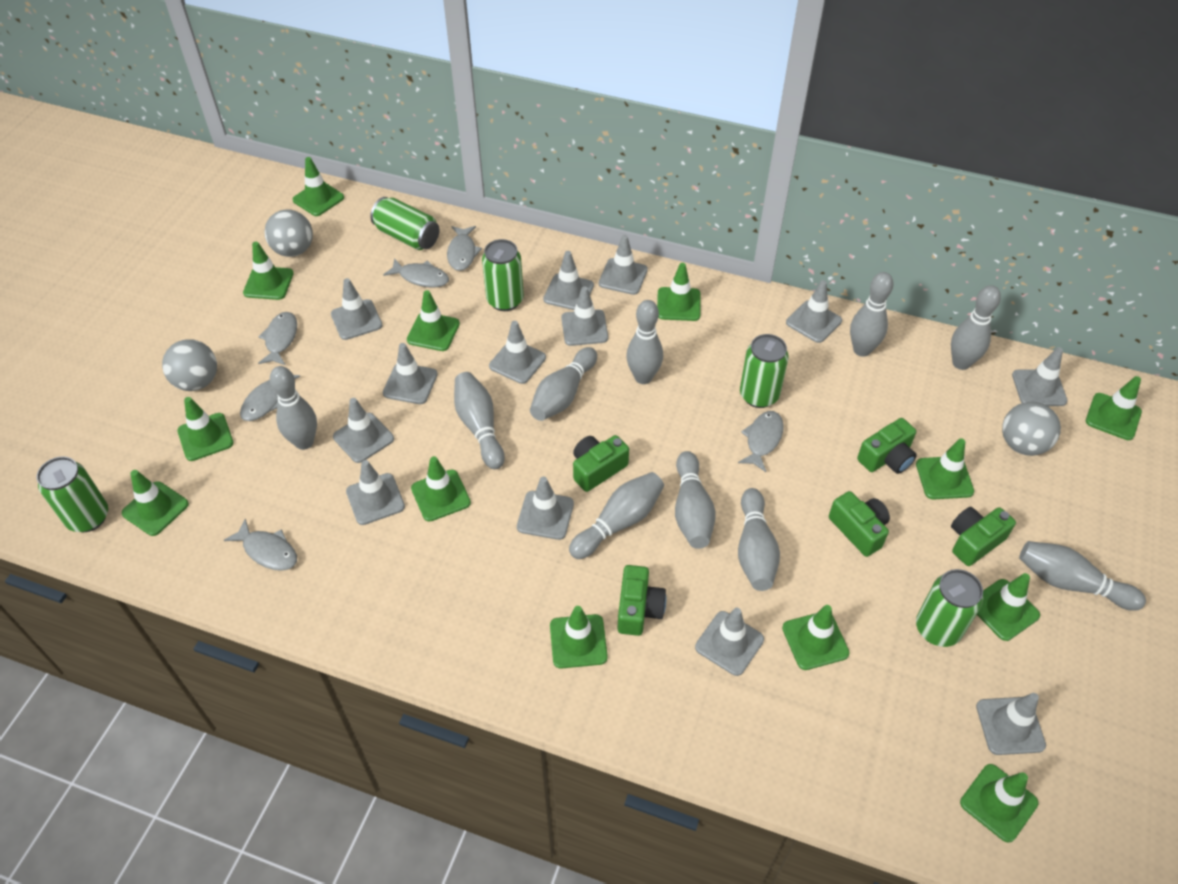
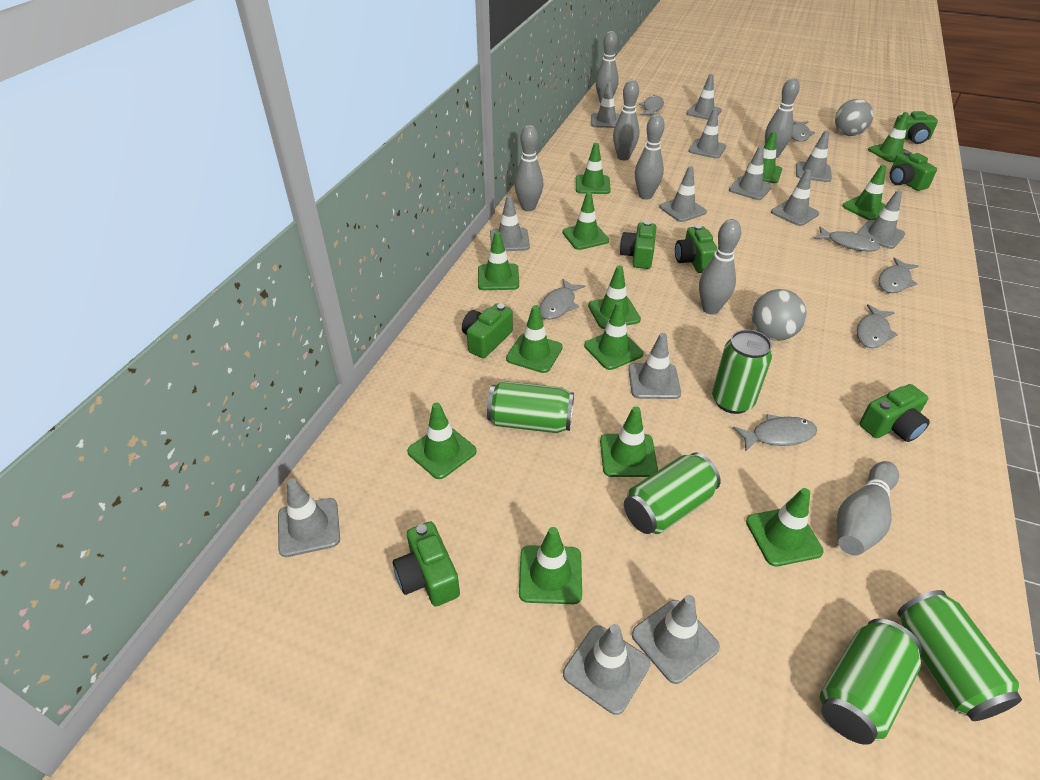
green camera: 5 -> 7
grey ball: 3 -> 2
grey bowling pin: 10 -> 7
grey fish: 6 -> 7

